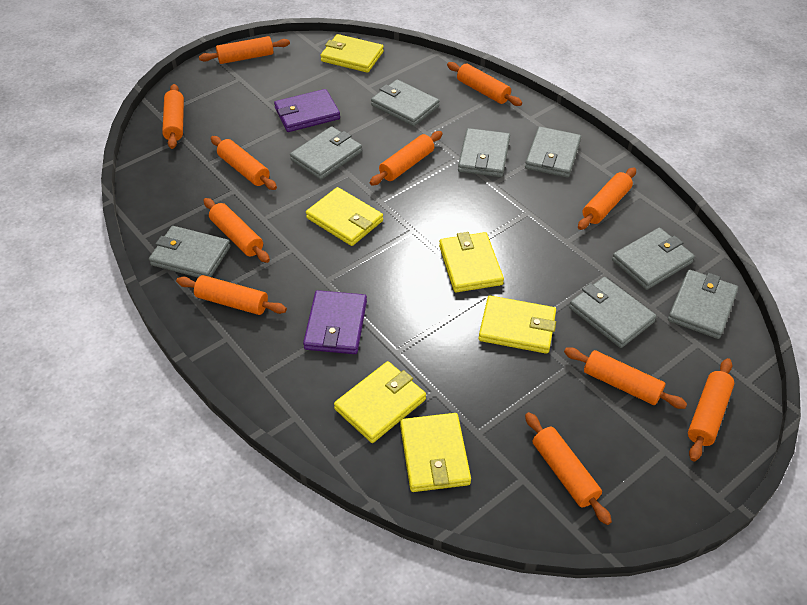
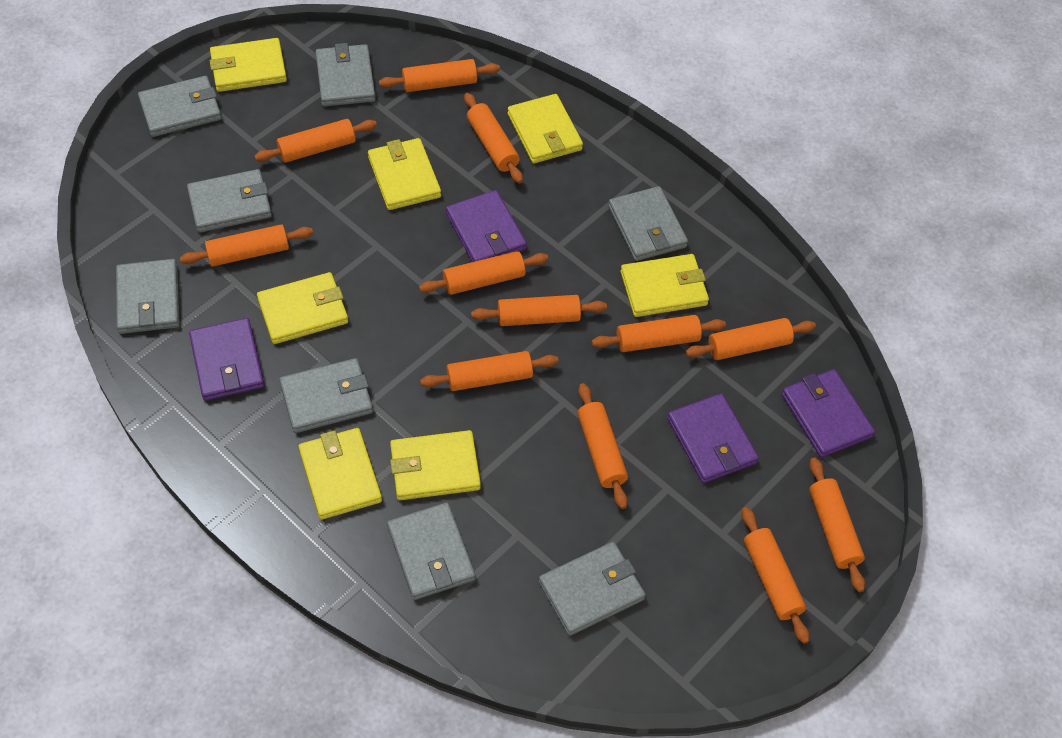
orange rolling pin: 11 -> 12
purple wallet: 2 -> 4
yellow wallet: 6 -> 7

